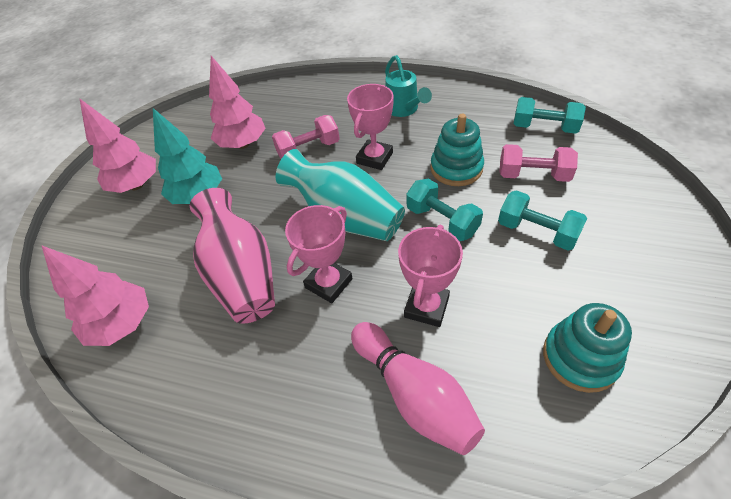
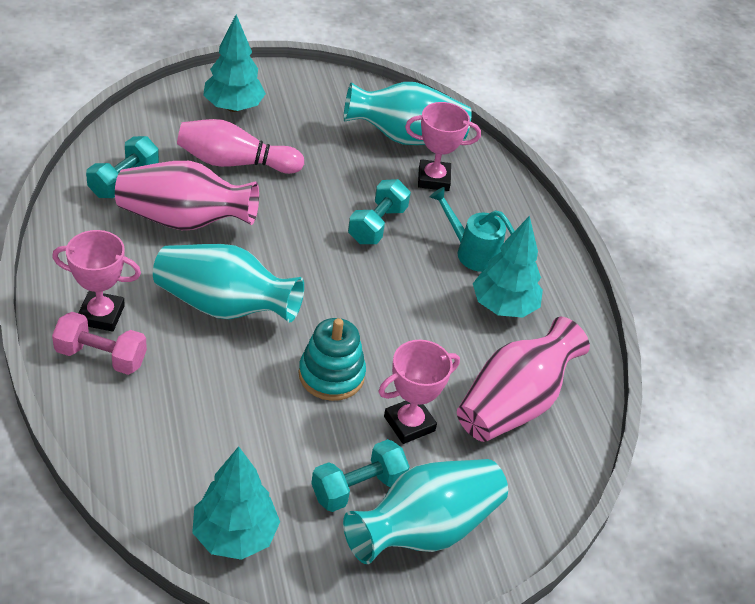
pink dumbbell: 2 -> 1
pink tree: 3 -> 0
pink vase: 1 -> 2
turquoise stacking toy: 2 -> 1
turquoise tree: 1 -> 3
turquoise vase: 1 -> 3

